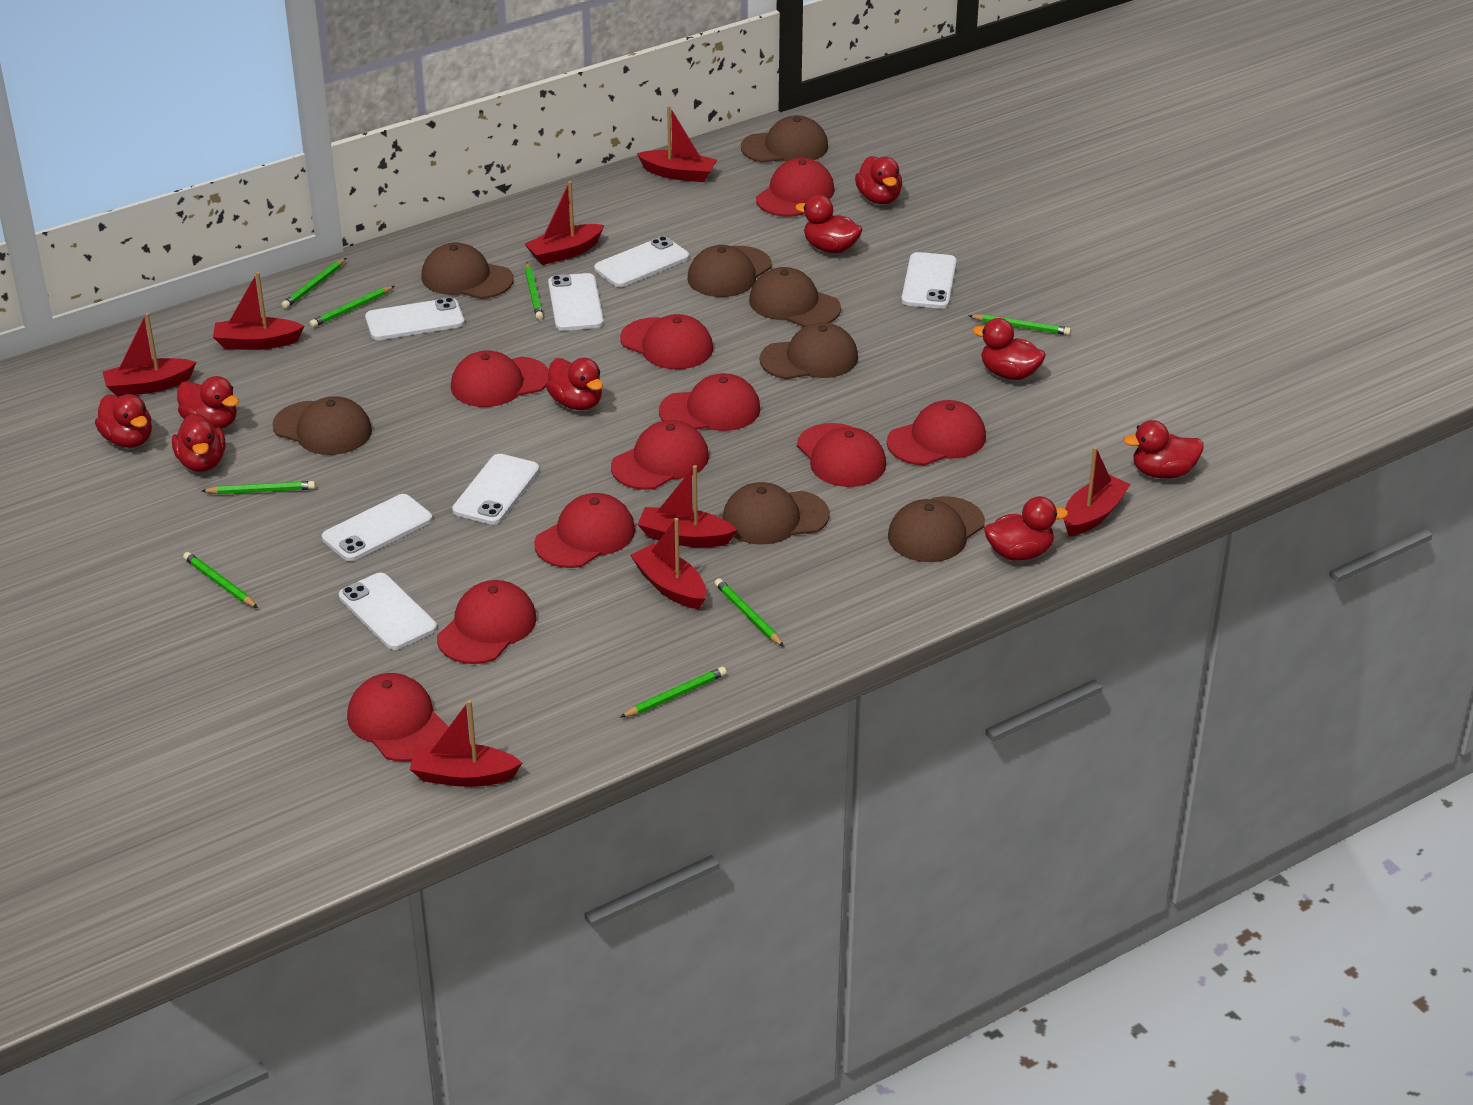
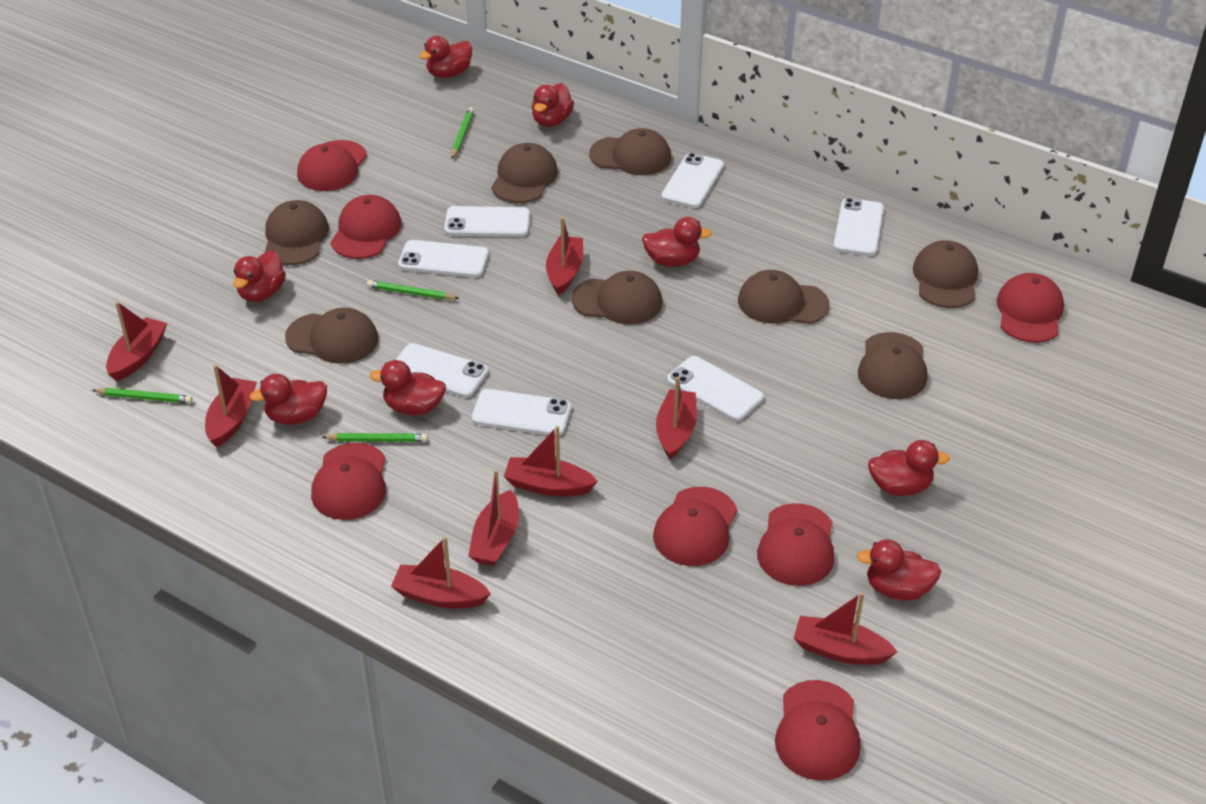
green pencil: 8 -> 4
red cap: 10 -> 7
red duck: 9 -> 8

